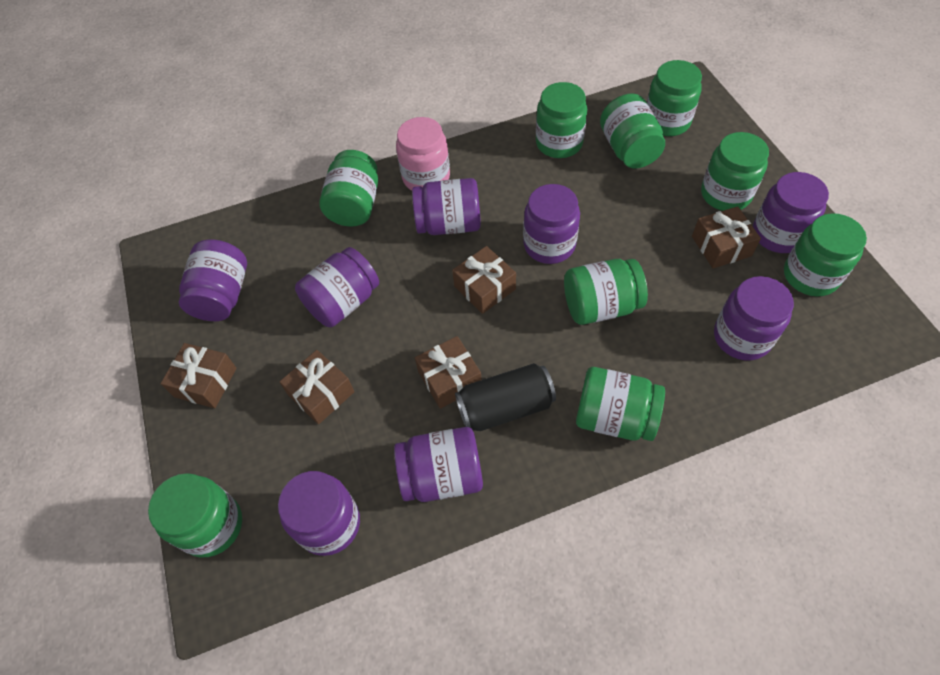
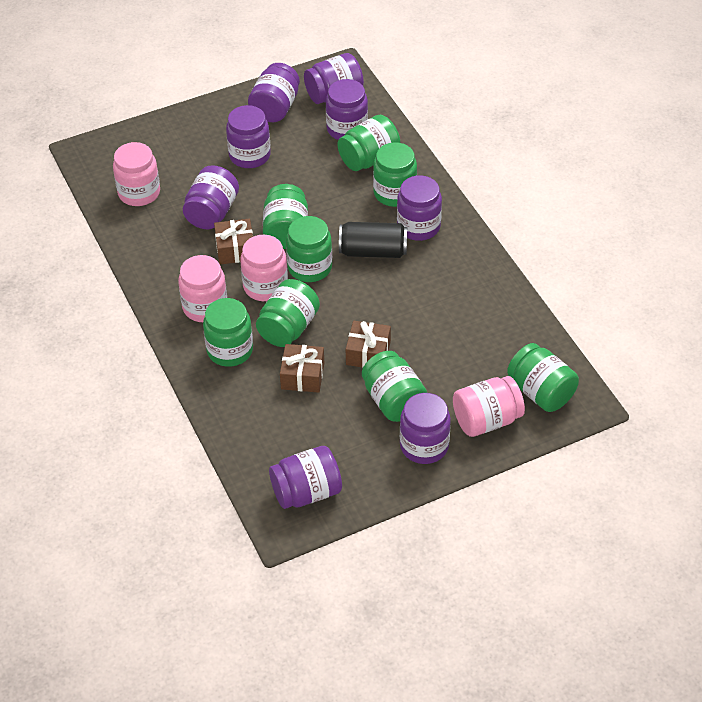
brown gift: 5 -> 3
green jar: 9 -> 8
pink jar: 1 -> 4

